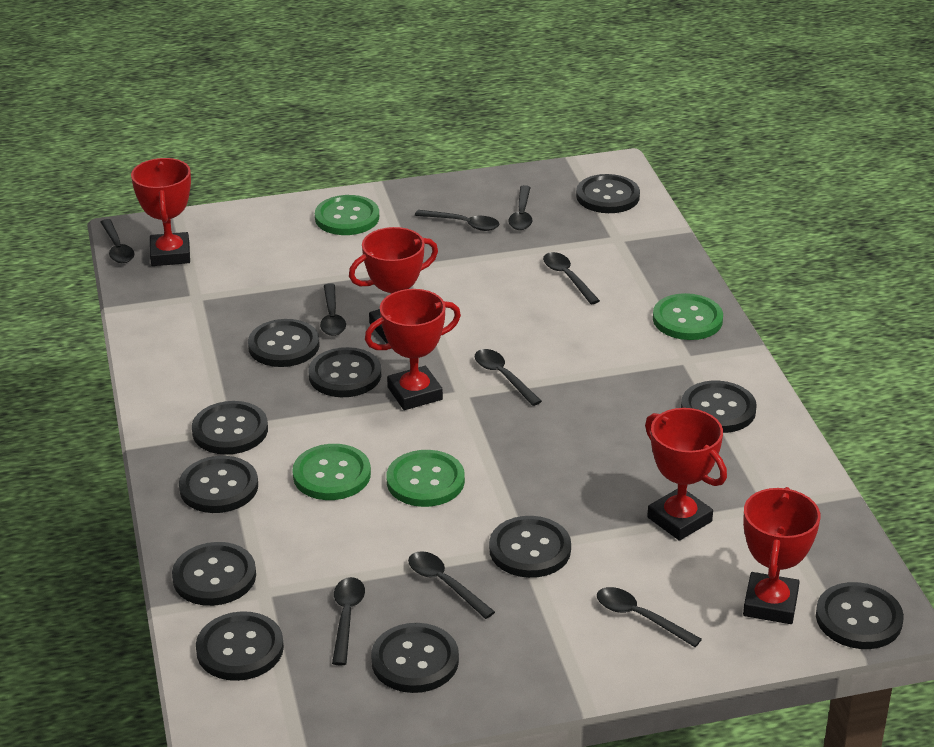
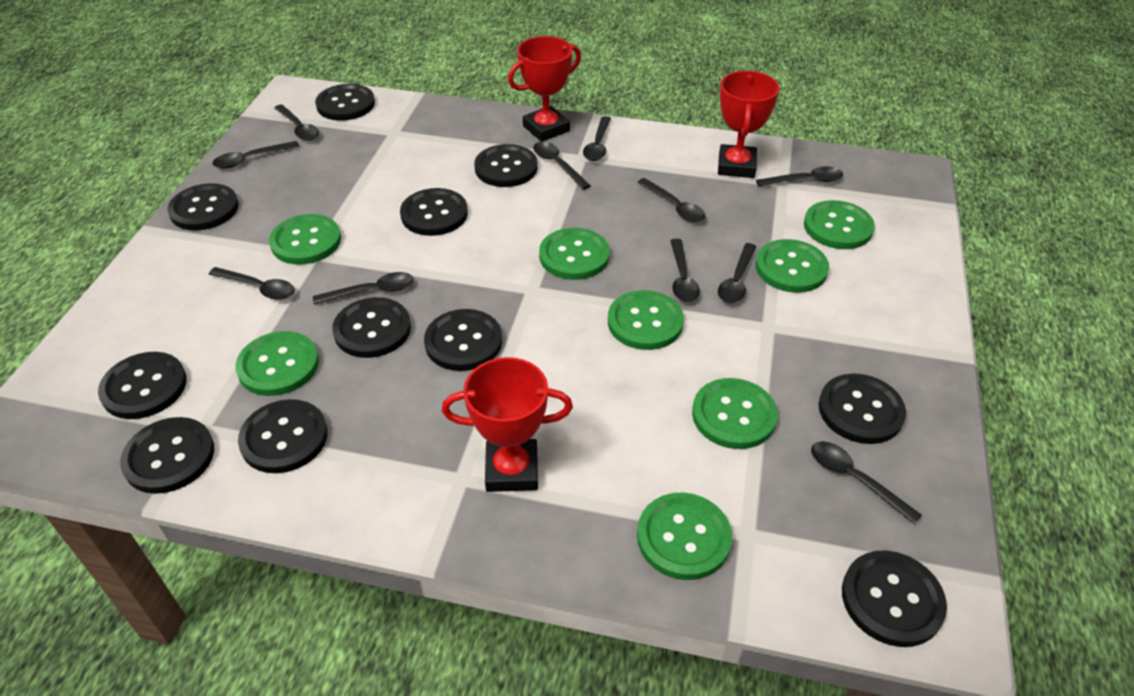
black spoon: 9 -> 11
green button: 4 -> 8
red trophy: 5 -> 3

